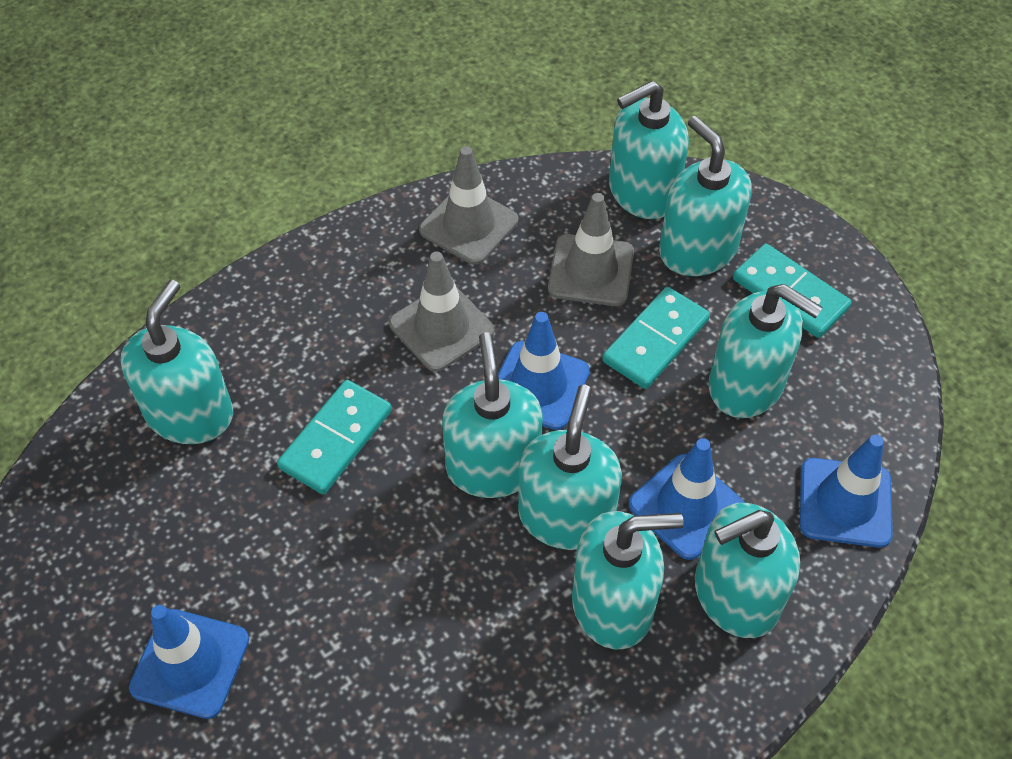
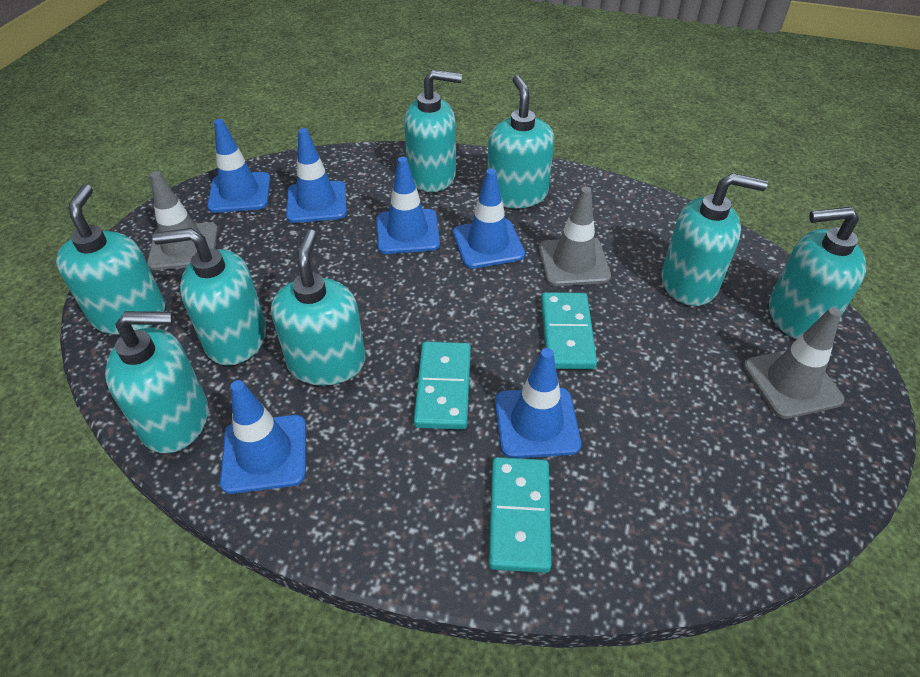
blue traffic cone: 4 -> 6

